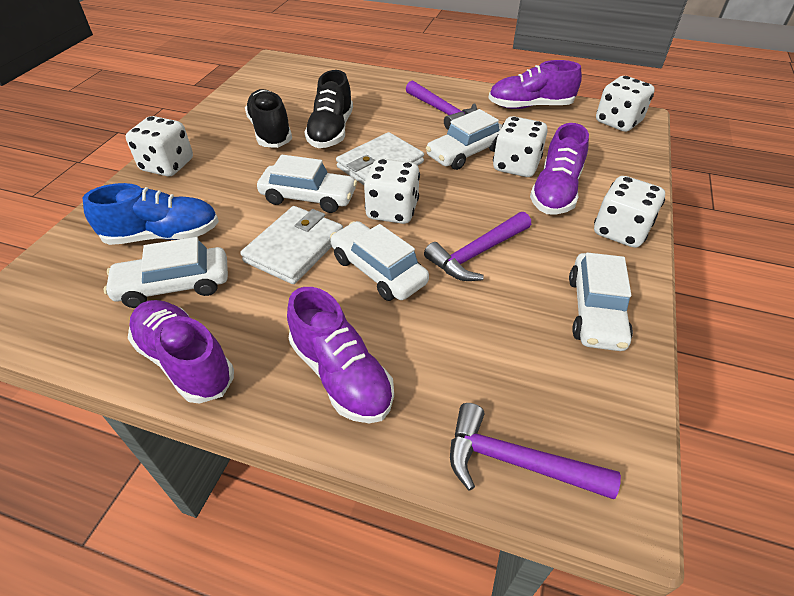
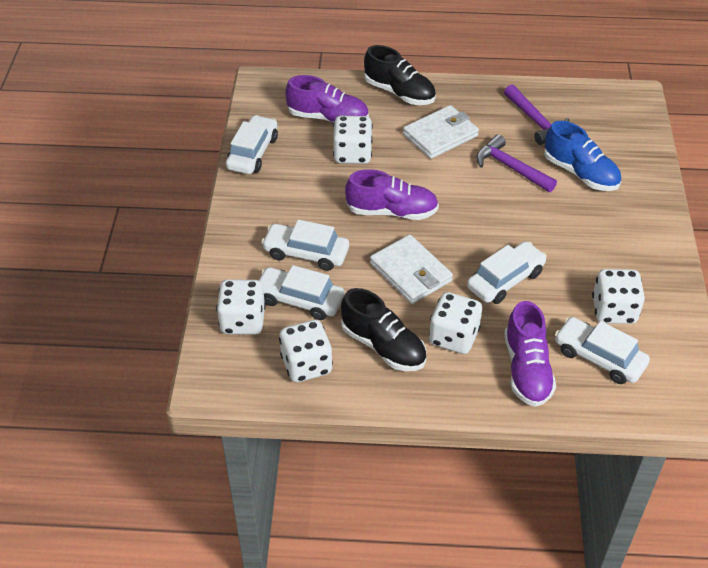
purple hammer: 3 -> 2
purple shoe: 4 -> 3

